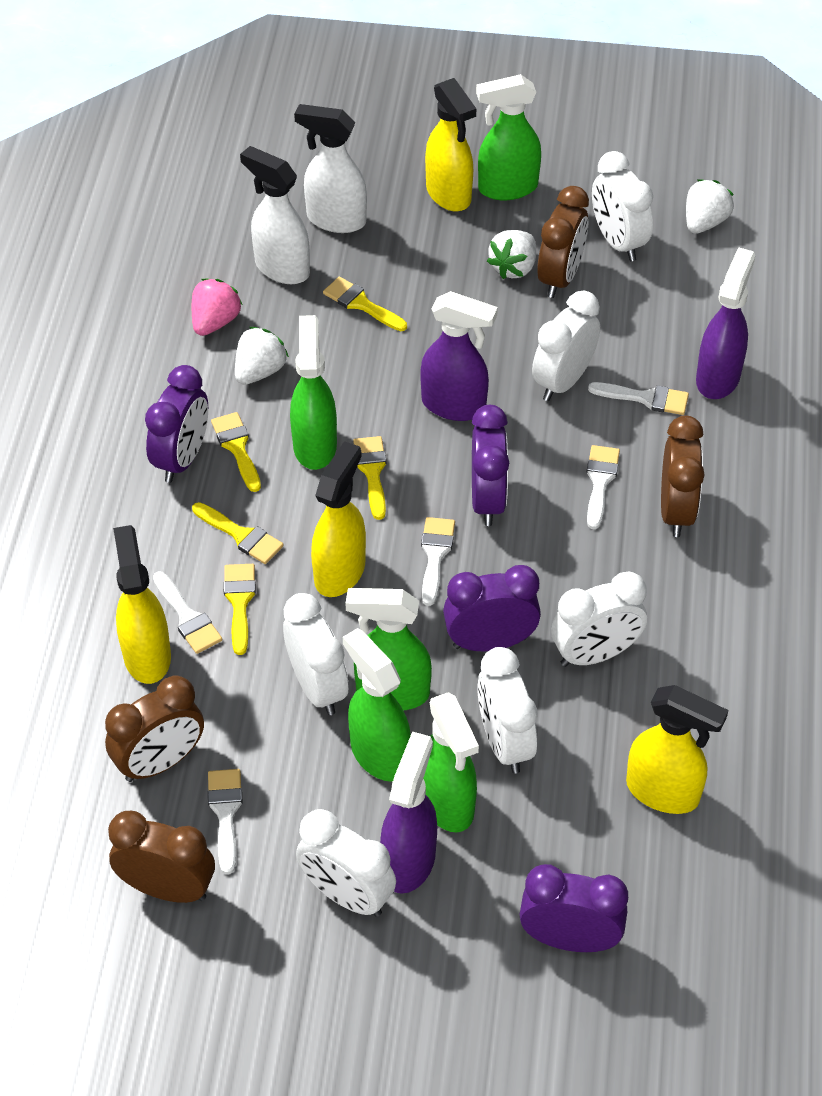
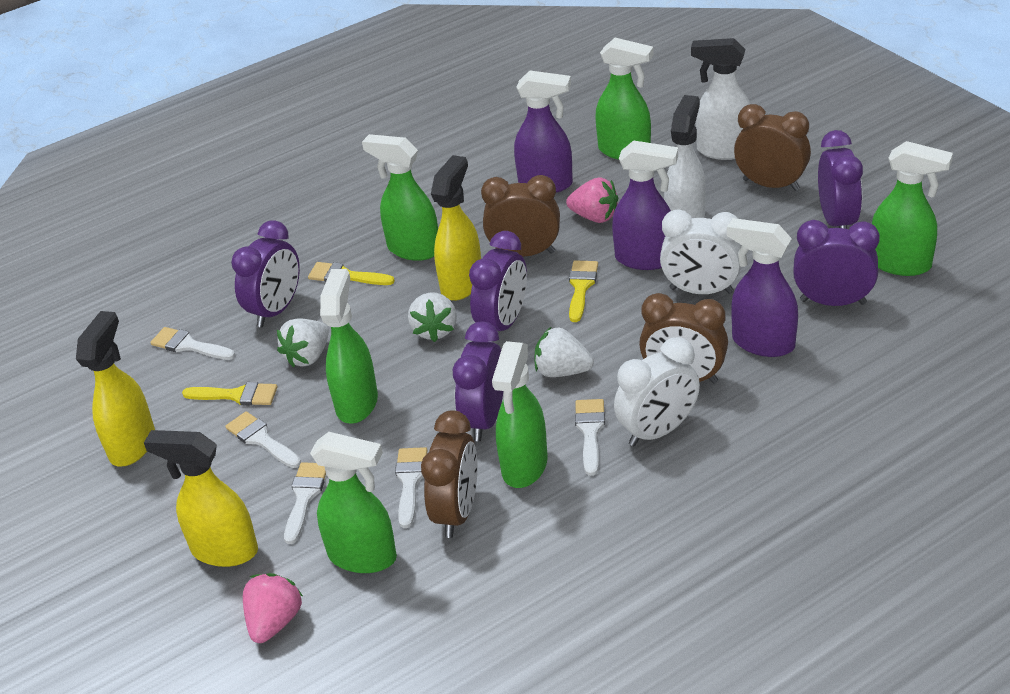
green spray bottle: 5 -> 6
pink strawberry: 1 -> 2
purple clock: 4 -> 5
white clock: 6 -> 2
yellow brush: 5 -> 3
yellow spray bottle: 4 -> 3

